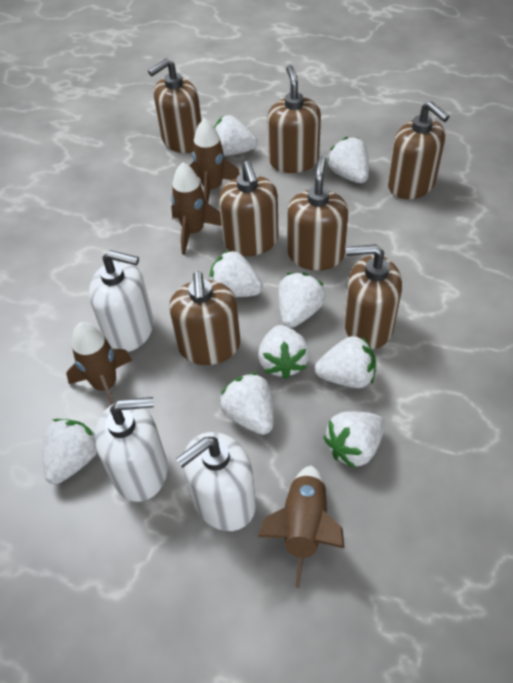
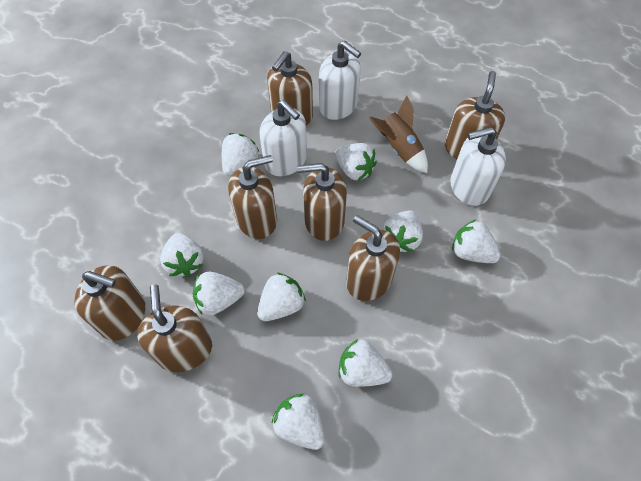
brown rocket: 4 -> 1

